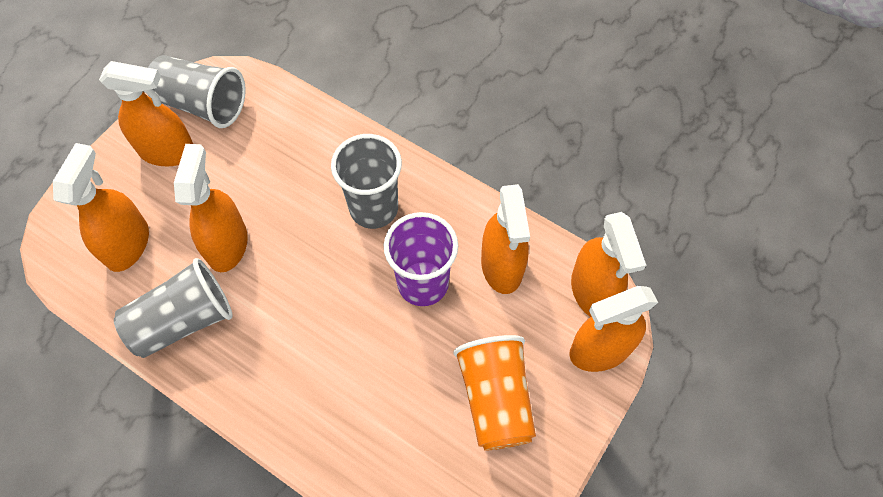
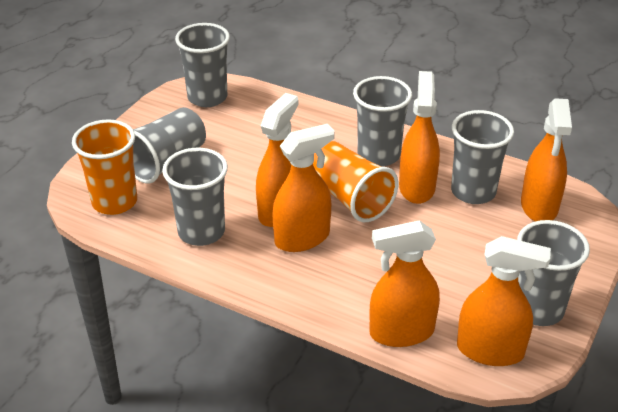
grey cup: 3 -> 6
orange cup: 1 -> 2
purple cup: 1 -> 0

